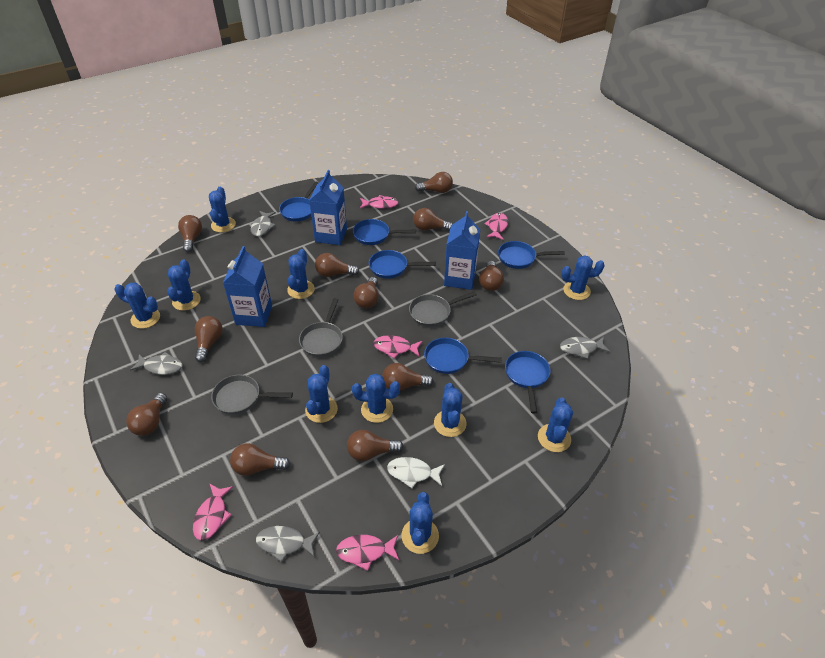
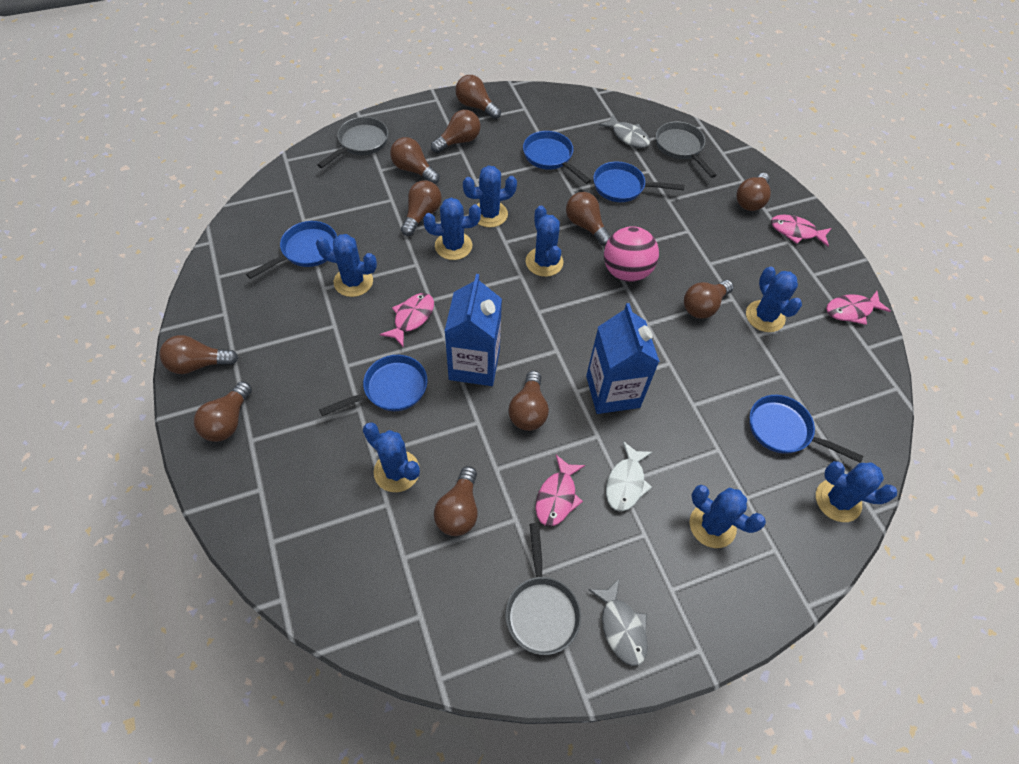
blue cactus: 10 -> 8
blue carton: 3 -> 2
blue pan: 6 -> 5
grey fish: 4 -> 2
pink ball: 0 -> 1
pink fish: 5 -> 4

